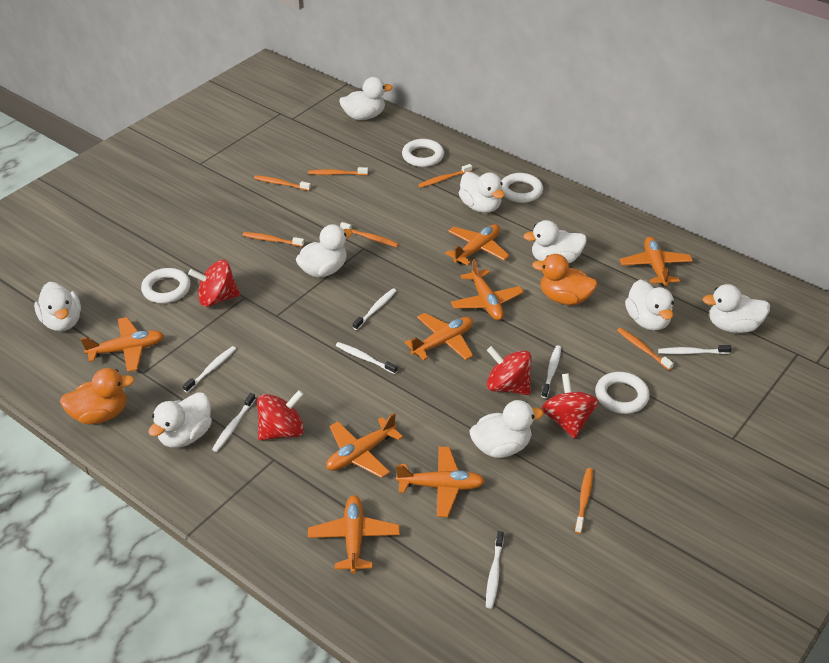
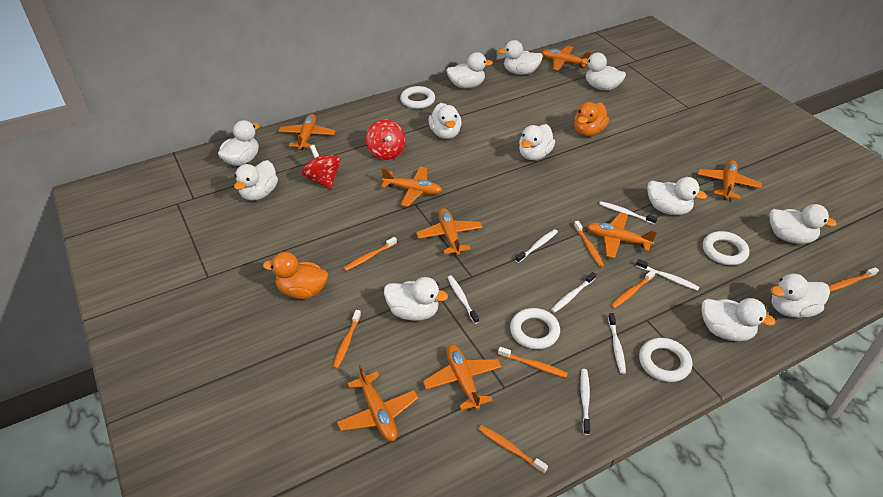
red spinning top: 4 -> 2
white duck: 9 -> 12

